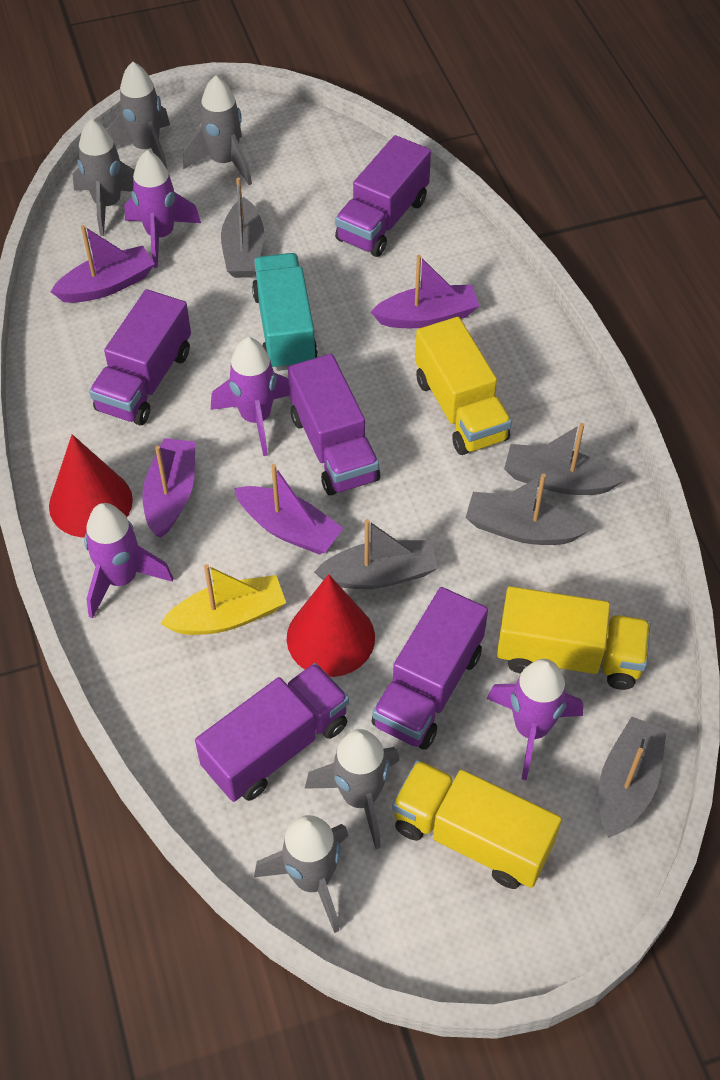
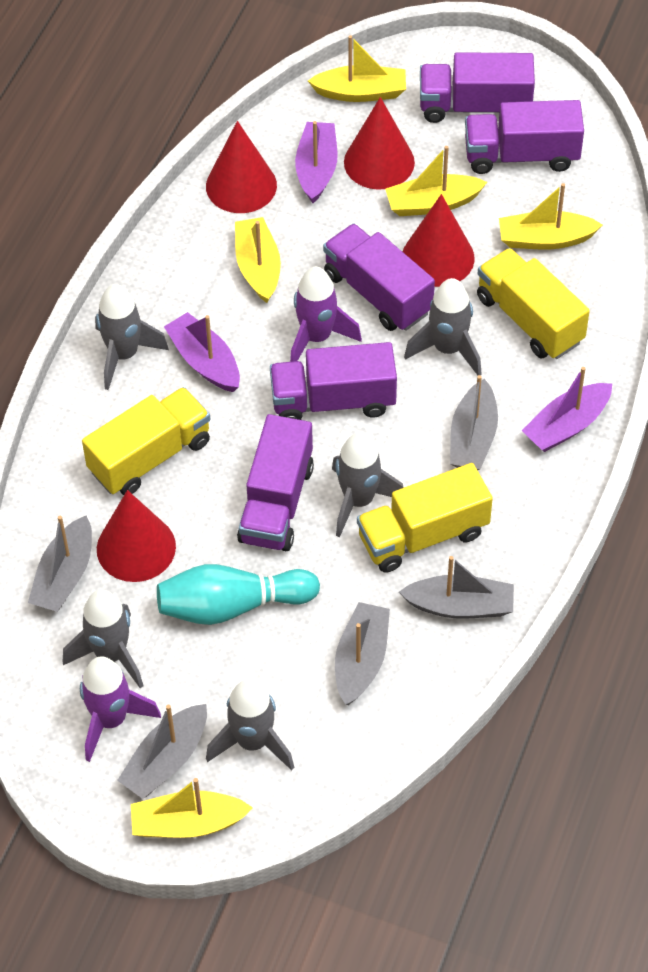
purple boat: 4 -> 3
purple rocket: 4 -> 2
red cone: 2 -> 4
turquoise bowling pin: 0 -> 1
turquoise truck: 1 -> 0
yellow boat: 1 -> 5

